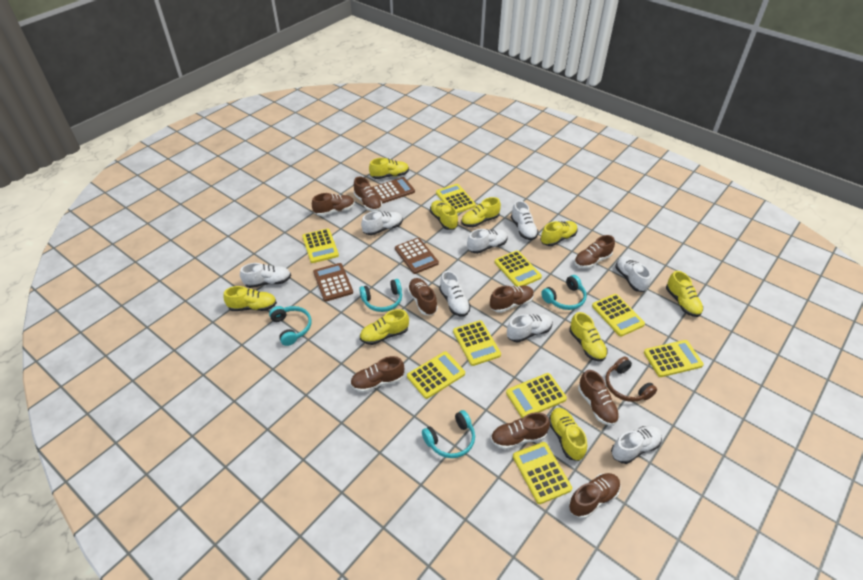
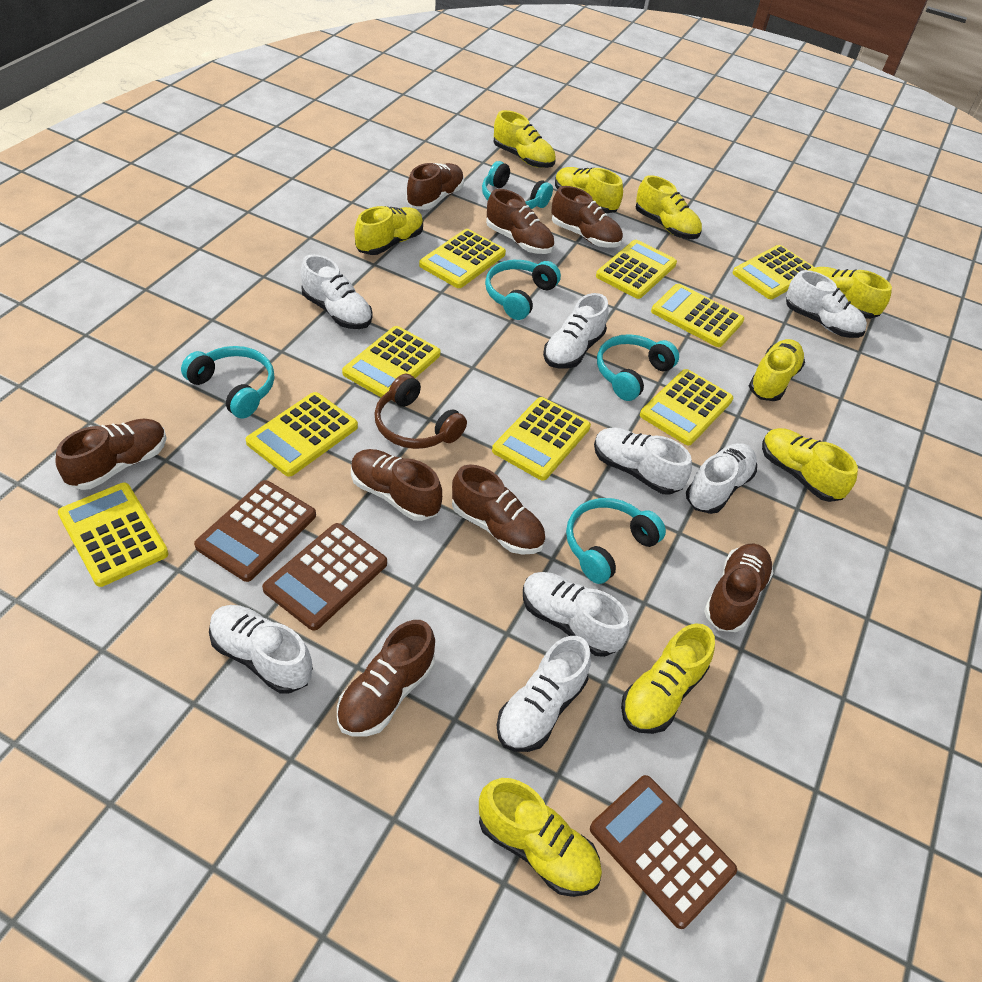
brown shoe: 9 -> 8
turquoise headphones: 4 -> 5

